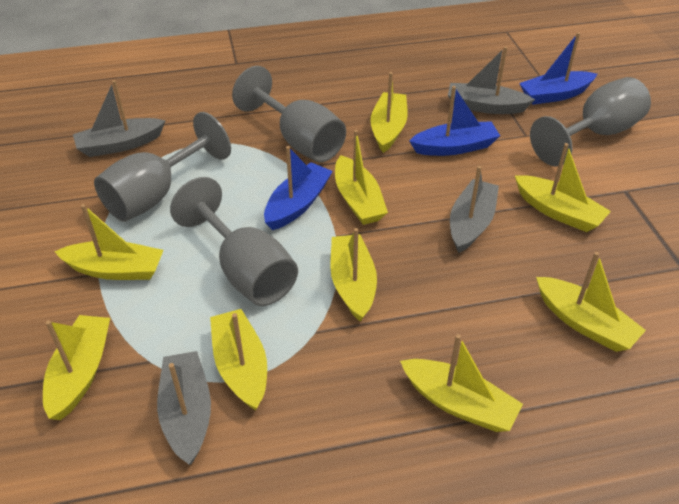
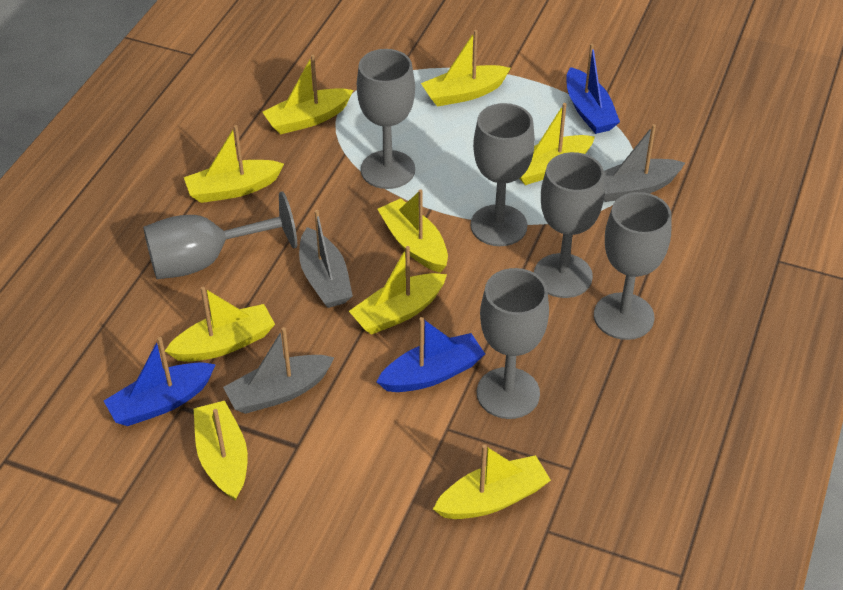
grey boat: 4 -> 3
grey goblet: 4 -> 6

